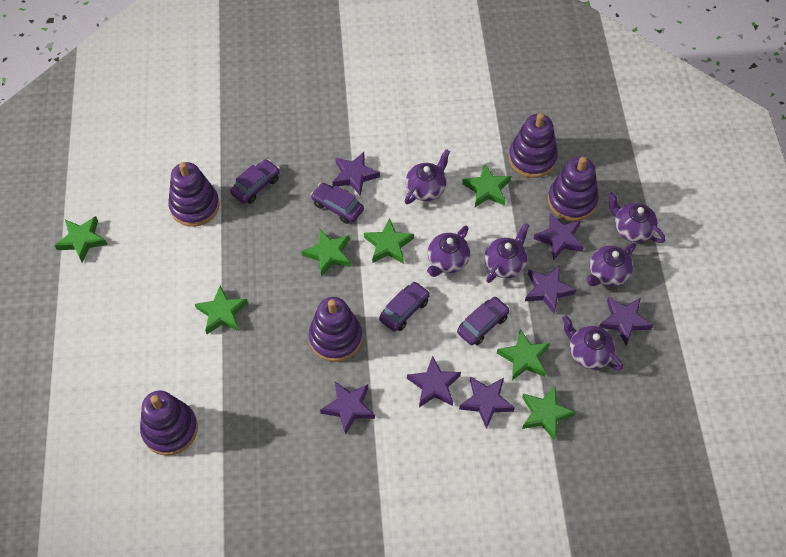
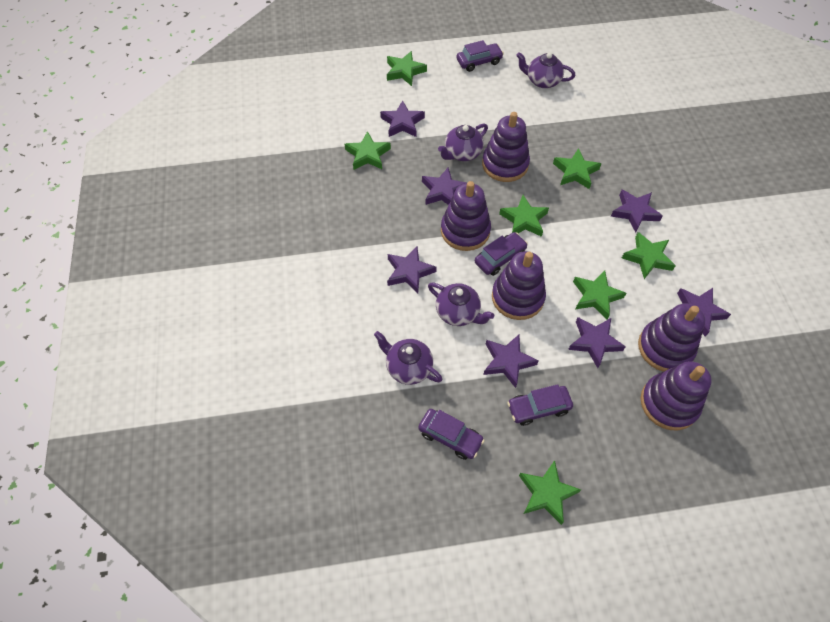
purple teapot: 6 -> 4

